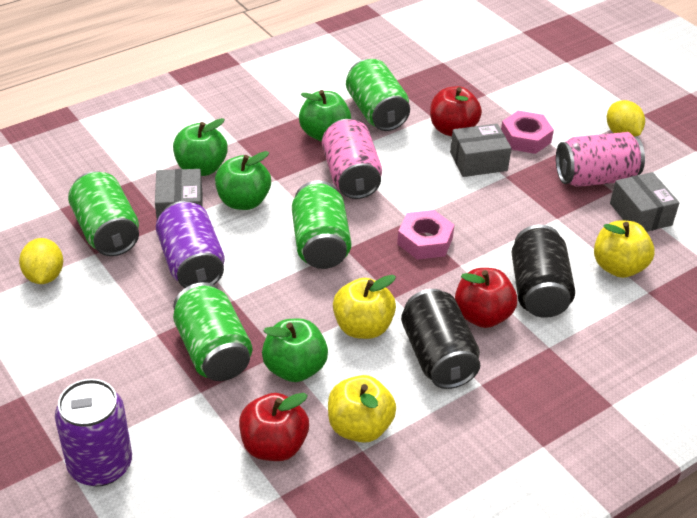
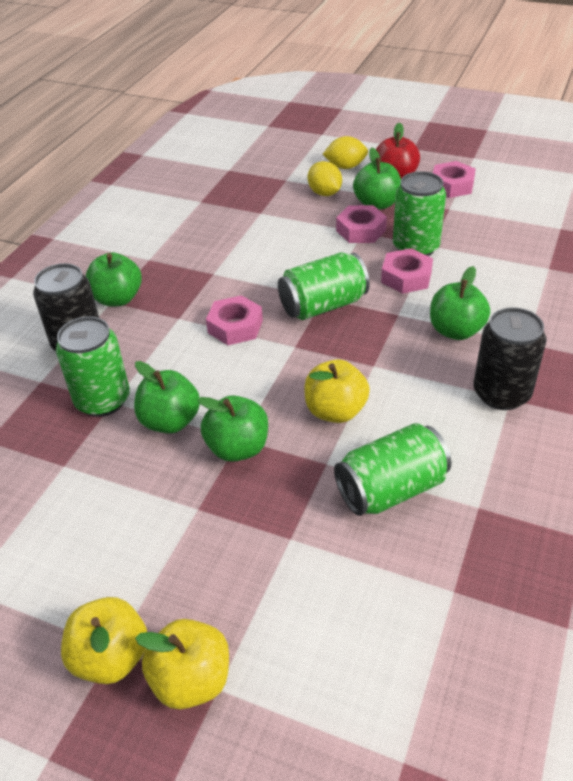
green apple: 4 -> 5
grey box: 3 -> 0
pink can: 2 -> 0
pink nut: 2 -> 4
purple can: 2 -> 0
red apple: 3 -> 1

